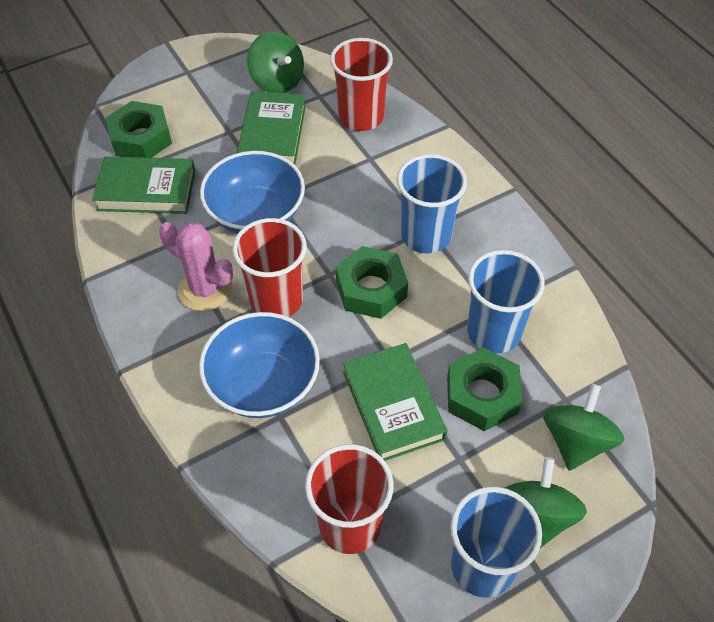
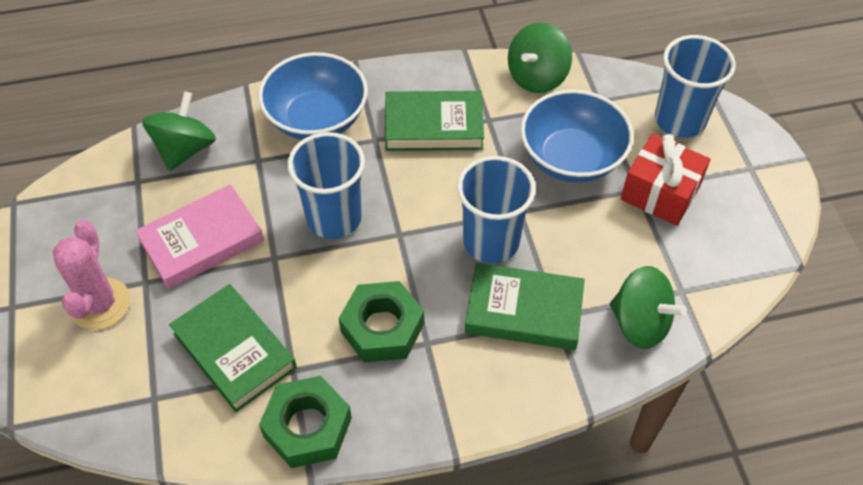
green nut: 3 -> 2
pink book: 0 -> 1
red cup: 3 -> 0
red gift: 0 -> 1

